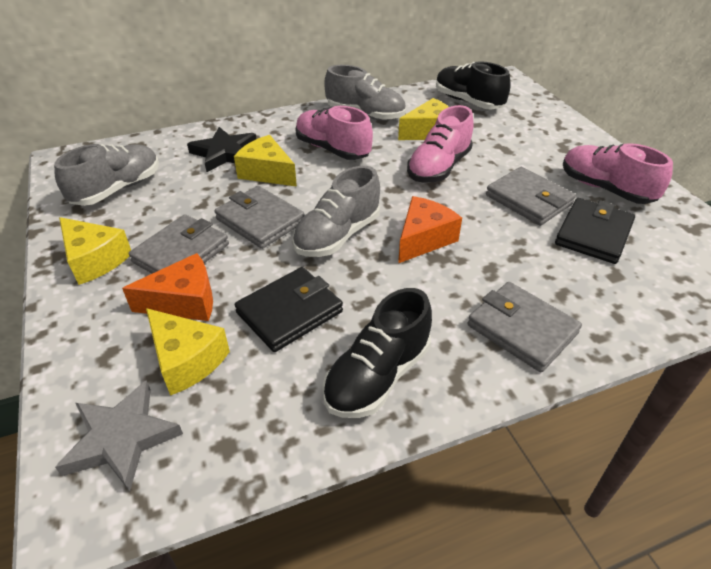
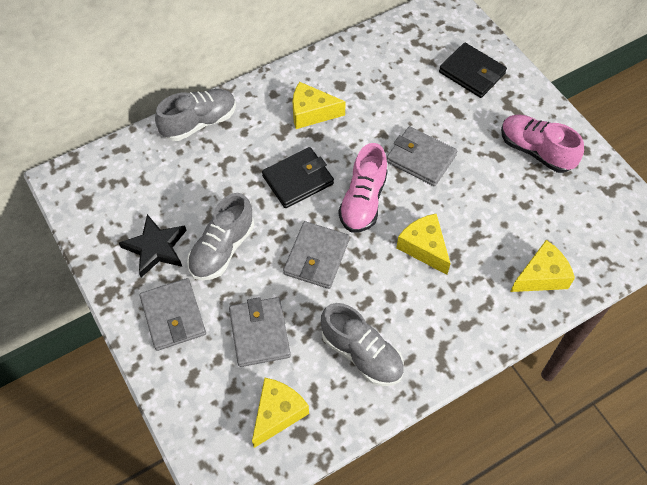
black shoe: 2 -> 0
grey star: 1 -> 0
orange cheese: 2 -> 0
pink shoe: 3 -> 2

